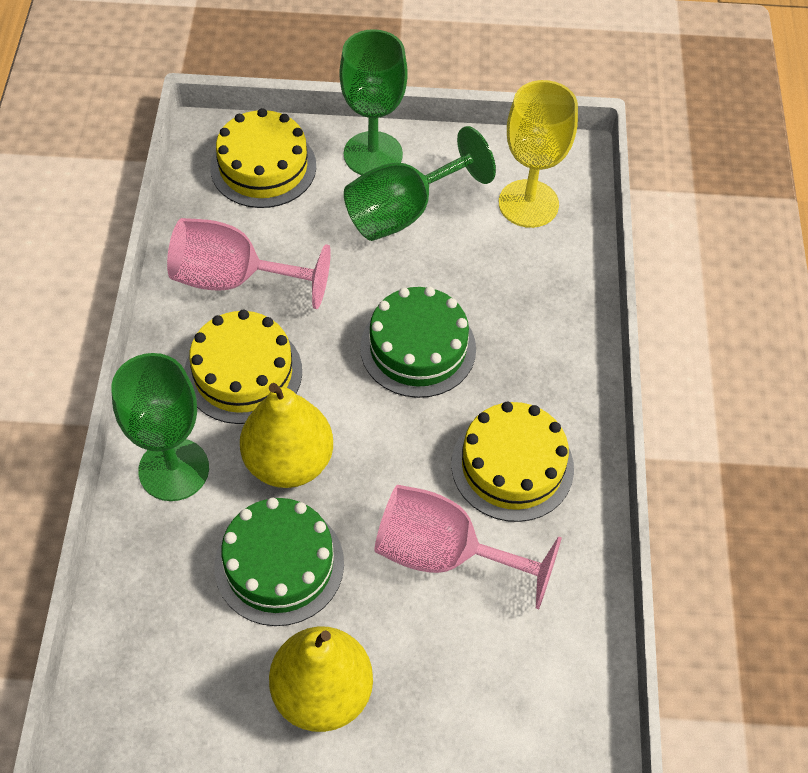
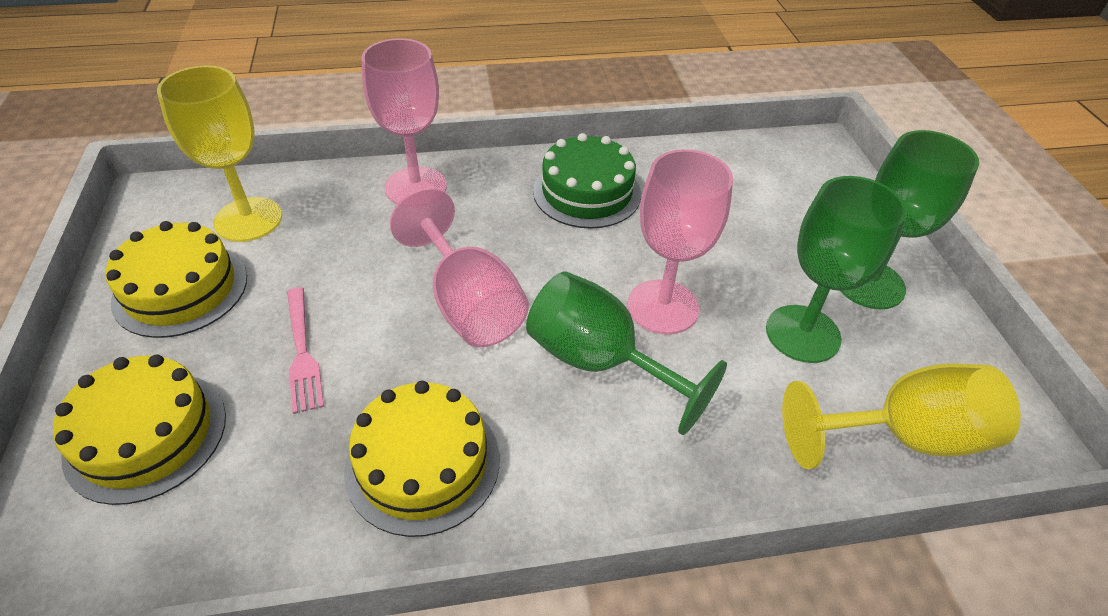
green cake: 2 -> 1
pink fork: 0 -> 1
pink goblet: 2 -> 3
yellow goblet: 1 -> 2
yellow pear: 2 -> 0

